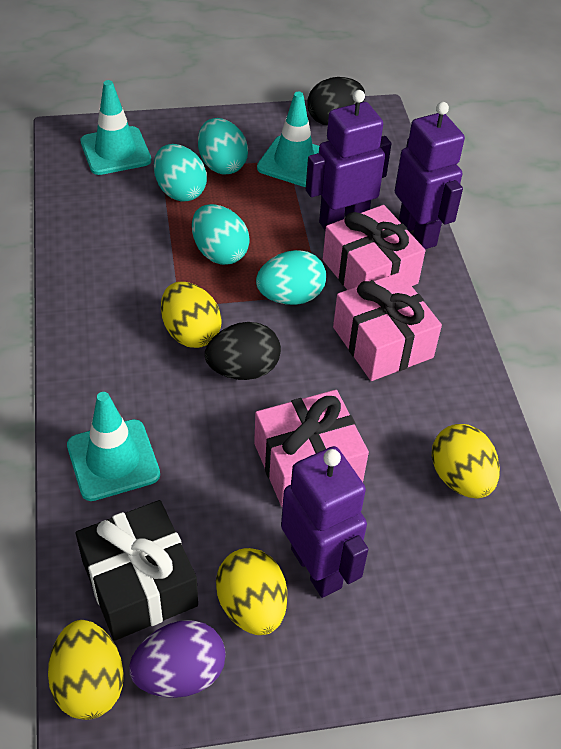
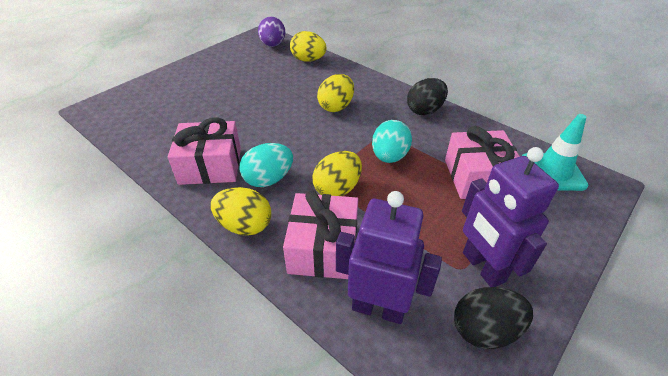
black gift: 1 -> 0
purple robot: 3 -> 2
turquoise egg: 4 -> 2
turquoise traffic cone: 3 -> 1

